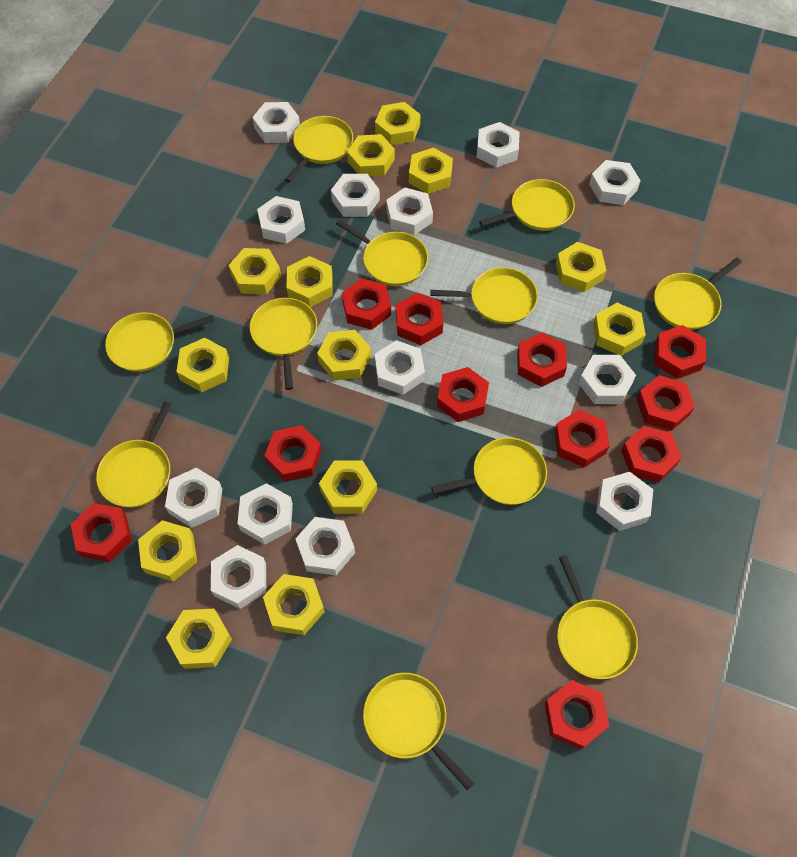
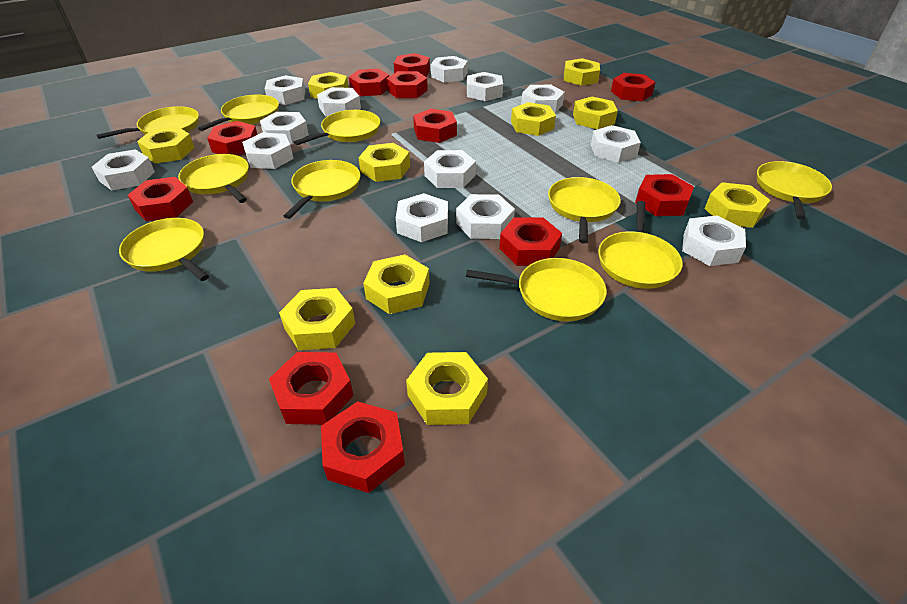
yellow nut: 13 -> 10
yellow pan: 11 -> 10

